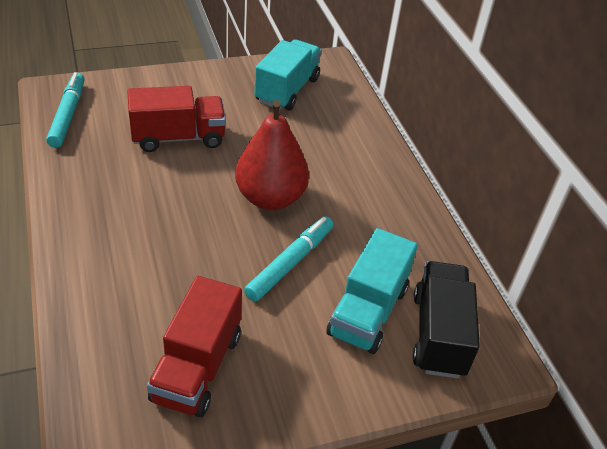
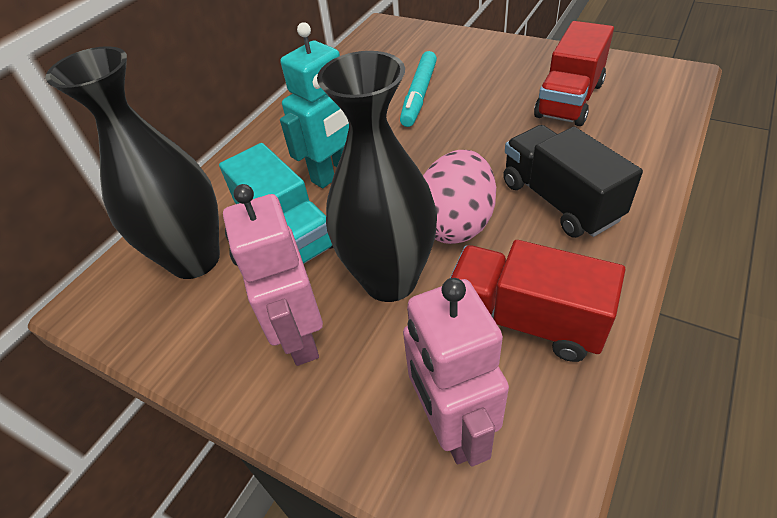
black vase: 0 -> 2
pink egg: 0 -> 1
pink robot: 0 -> 2
red pear: 1 -> 0
turquoise marker: 2 -> 1
turquoise robot: 0 -> 1
turquoise truck: 2 -> 1

